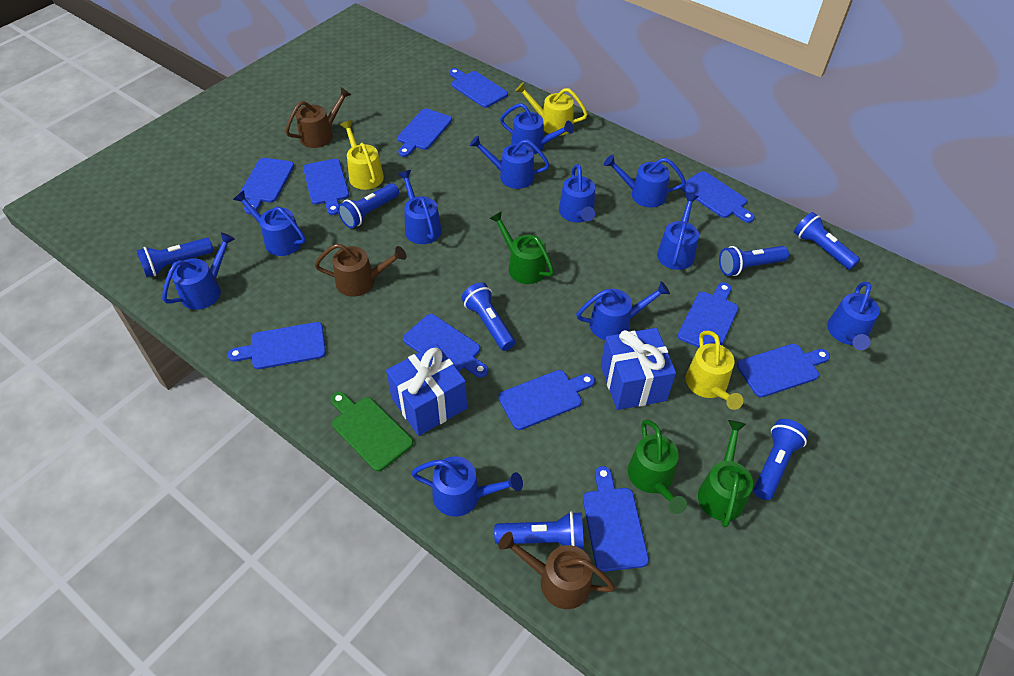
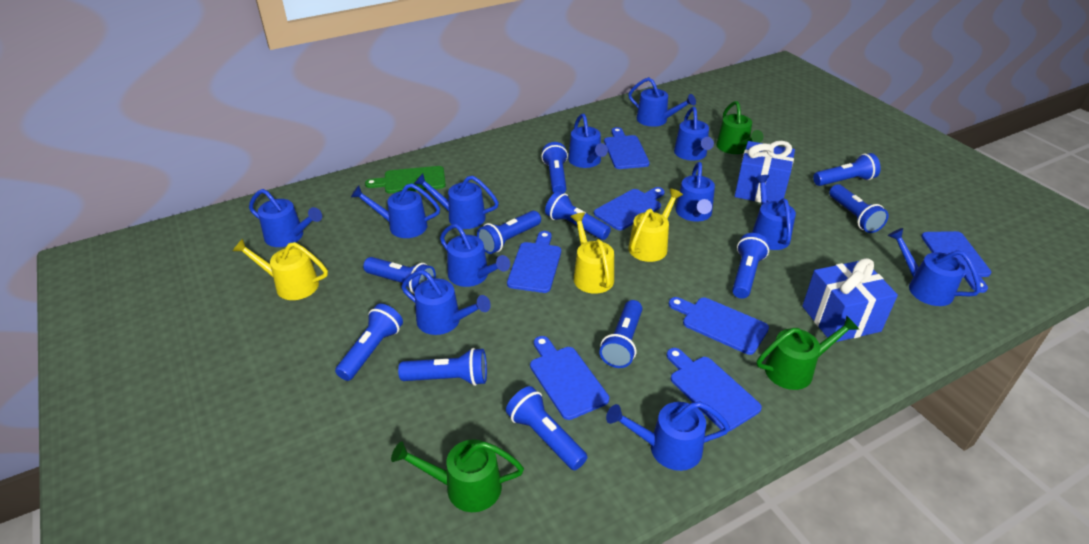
blue cutting board: 11 -> 7
blue flashlight: 7 -> 11
blue watering can: 11 -> 12
brown watering can: 3 -> 0

